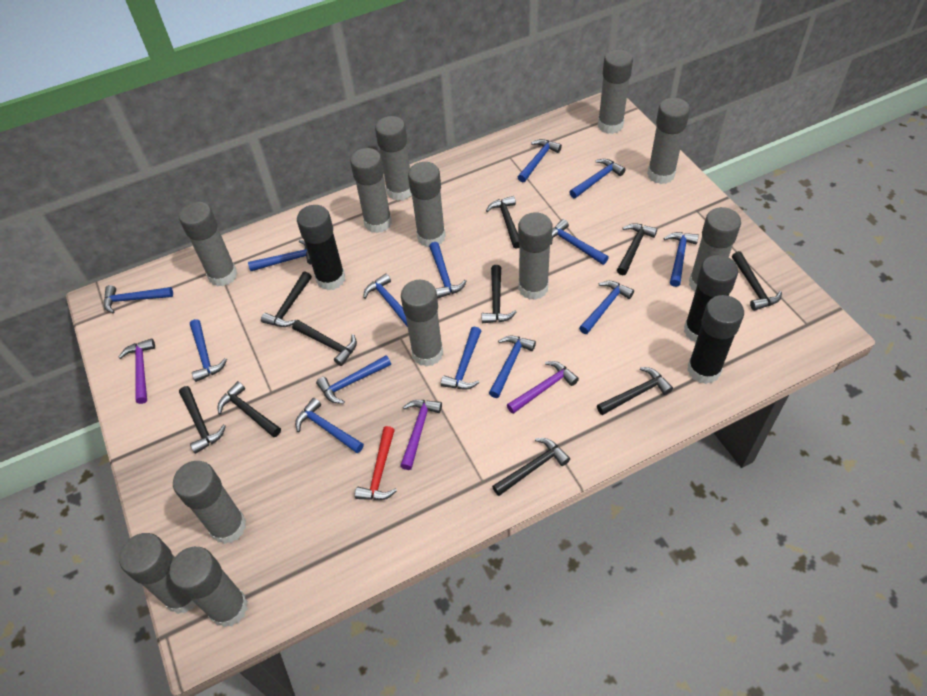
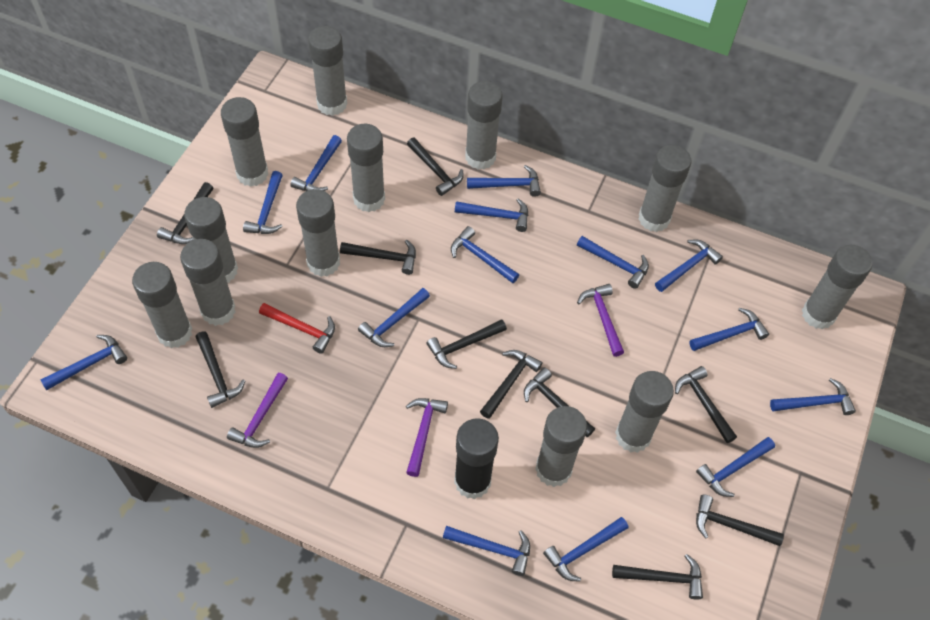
black glue stick: 3 -> 1

